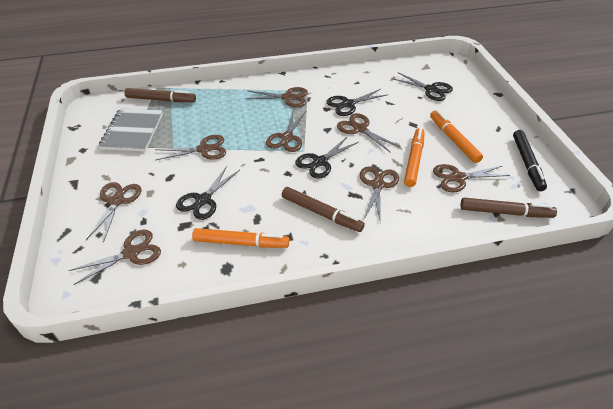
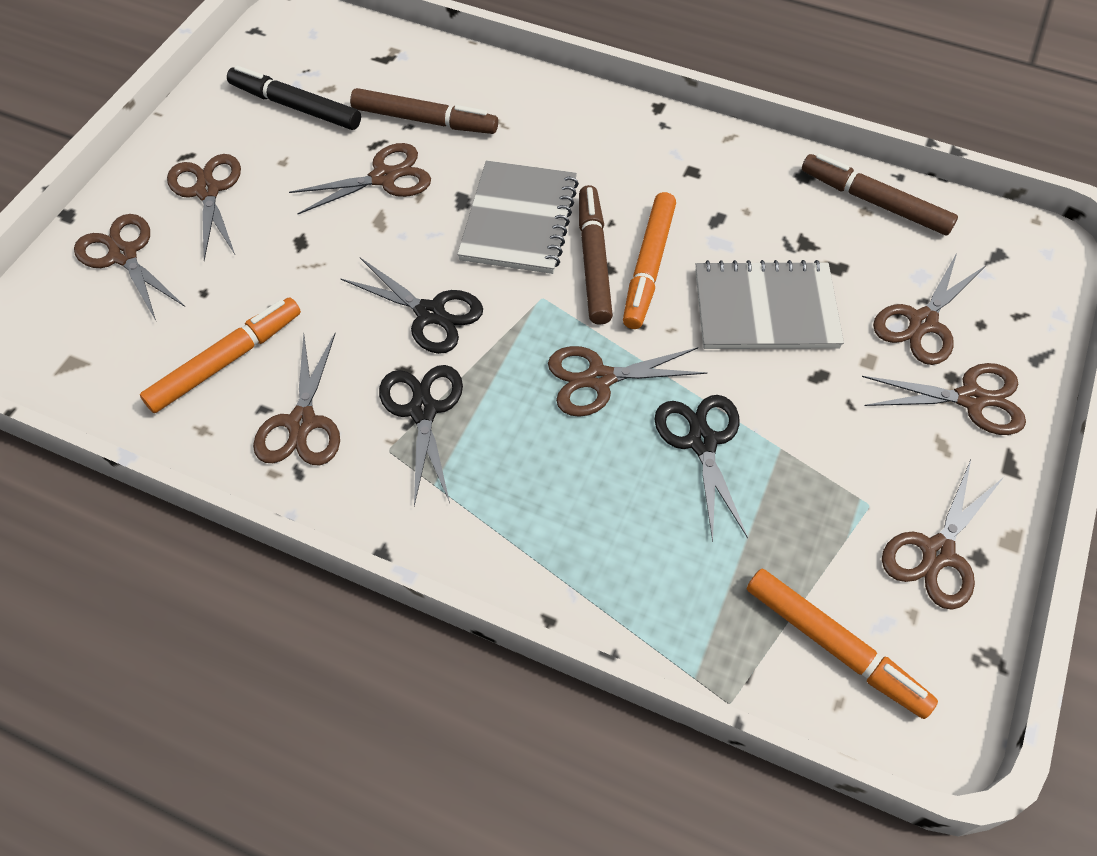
black scissors: 4 -> 3
grey notebook: 1 -> 2

